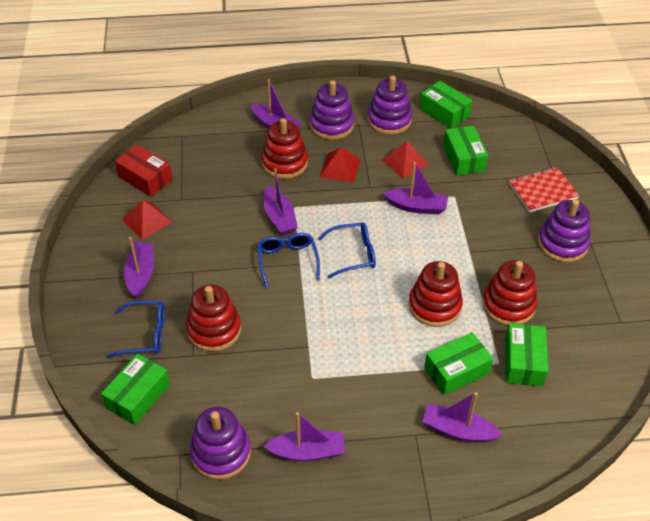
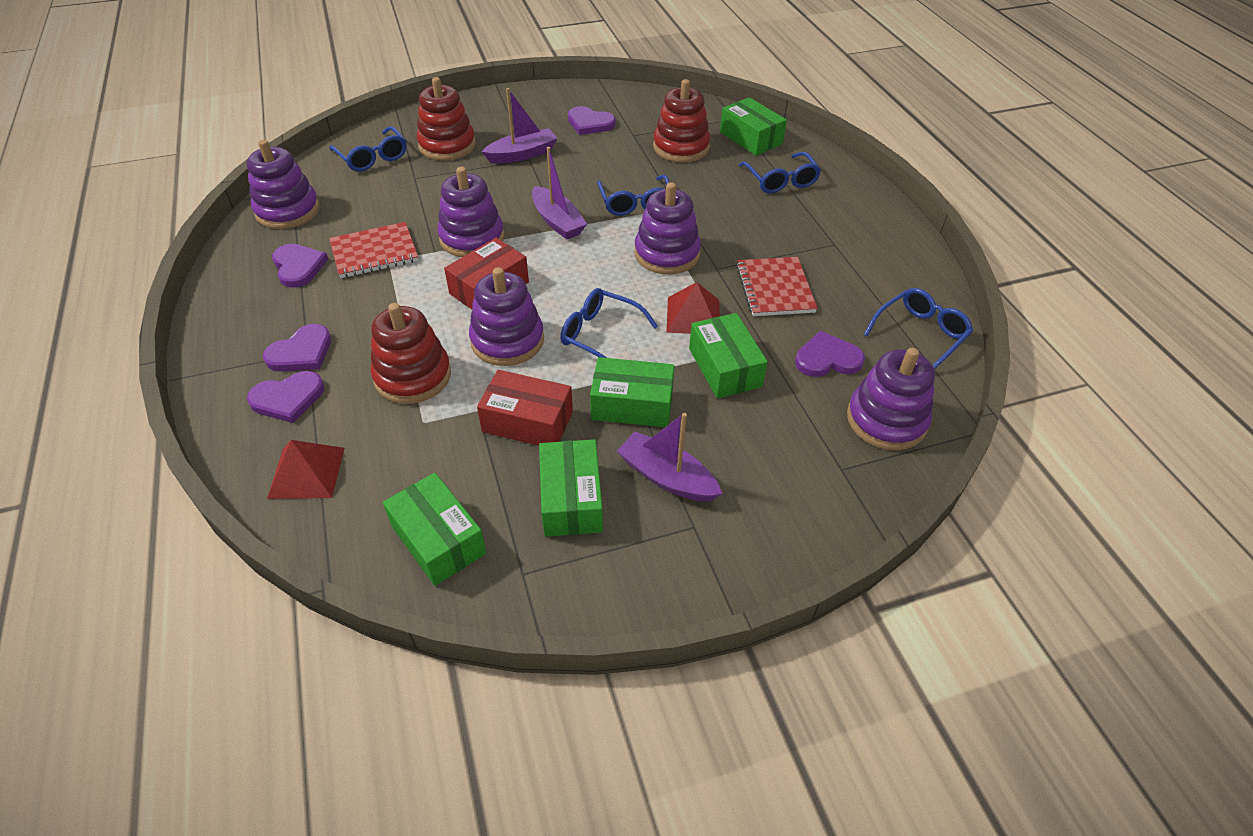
blue glasses: 3 -> 5
purple boat: 6 -> 3
purple heart: 0 -> 5
purple stacking toy: 4 -> 5
red box: 1 -> 2
red notebook: 1 -> 2
red pyramid: 3 -> 2
red stacking toy: 4 -> 3

